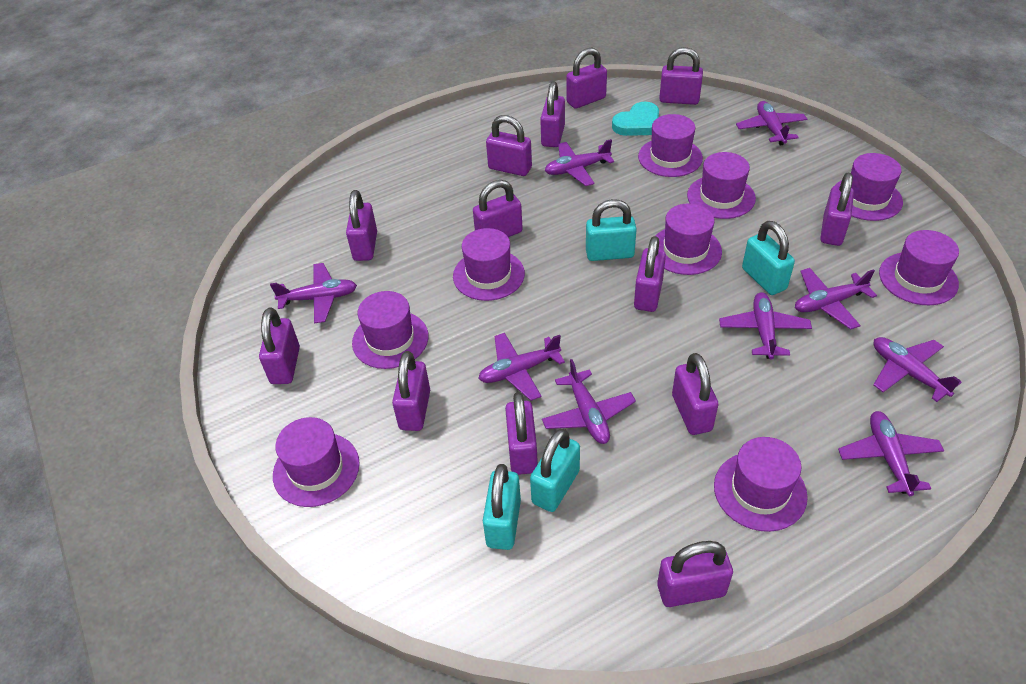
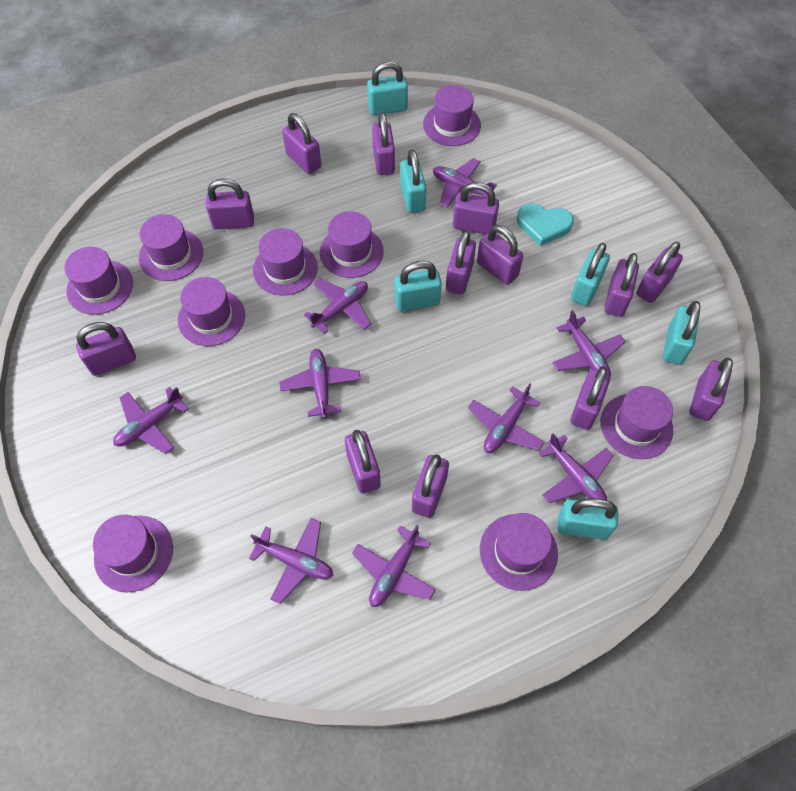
turquoise padlock: 4 -> 6

